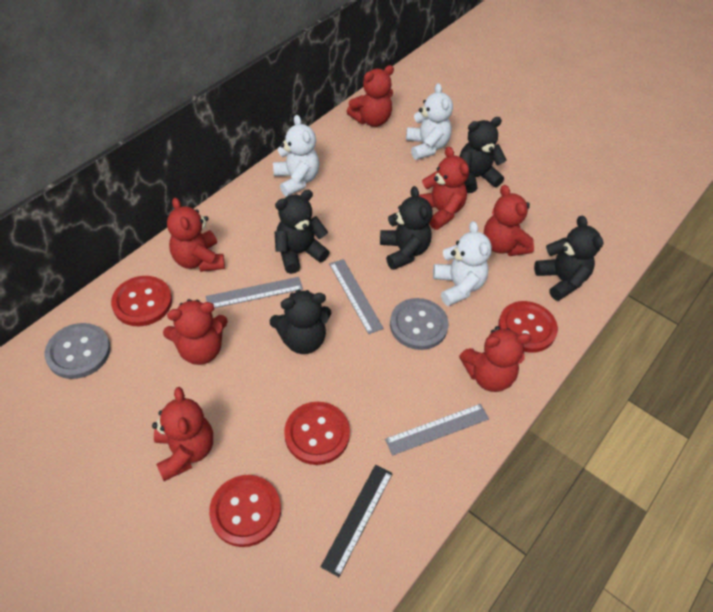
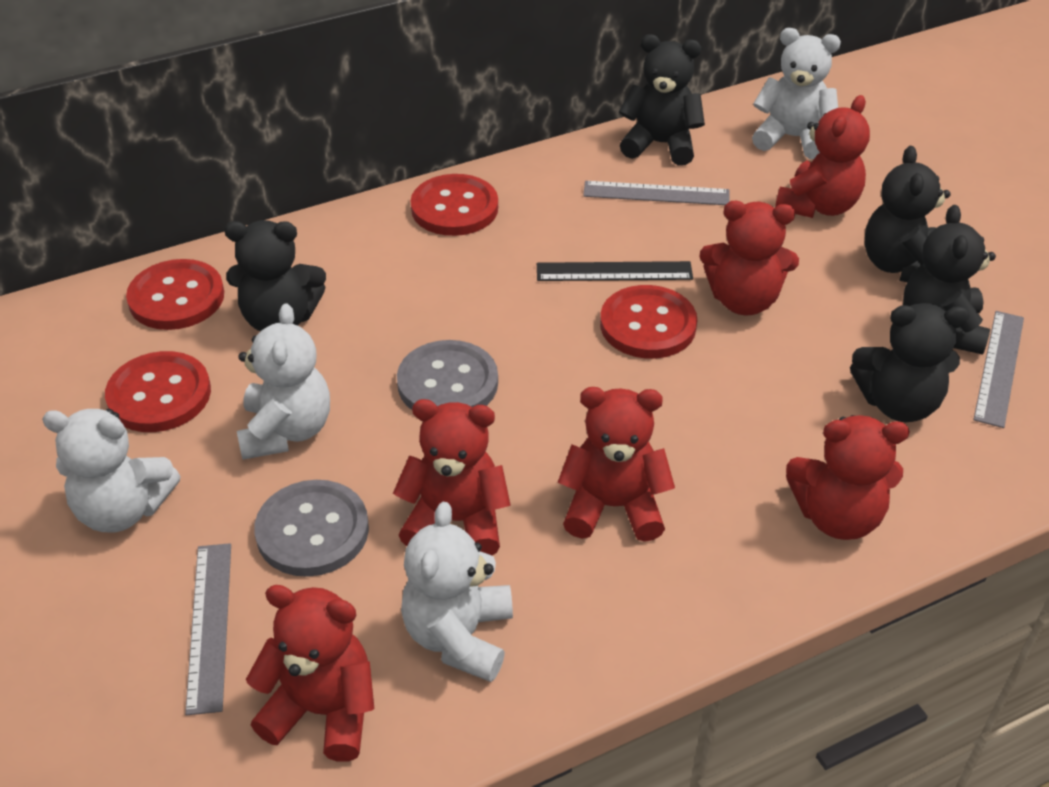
red teddy bear: 7 -> 6
white teddy bear: 3 -> 4

